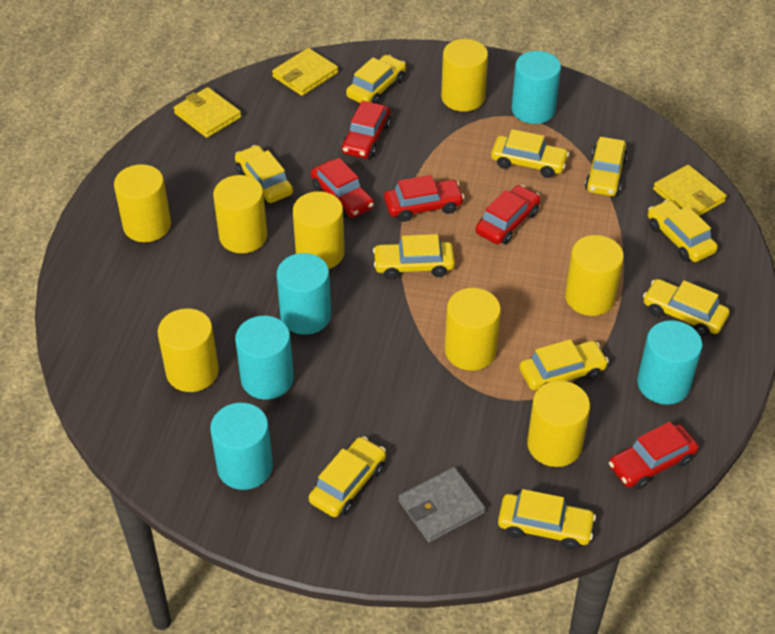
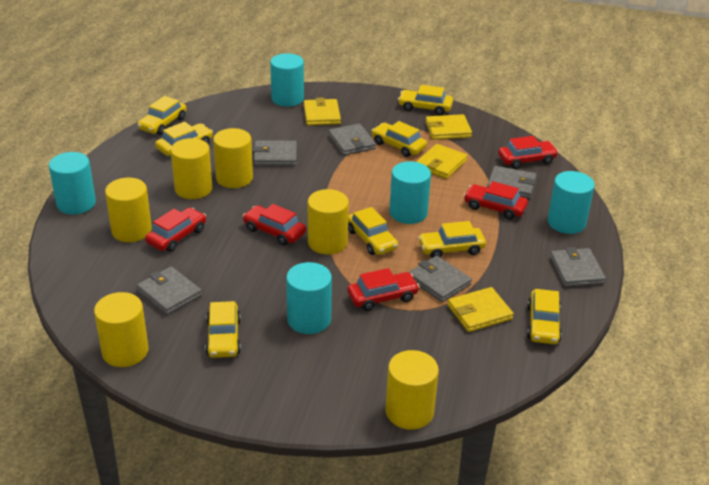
grey wallet: 1 -> 6
yellow car: 10 -> 8
yellow cylinder: 8 -> 6
yellow wallet: 3 -> 4

